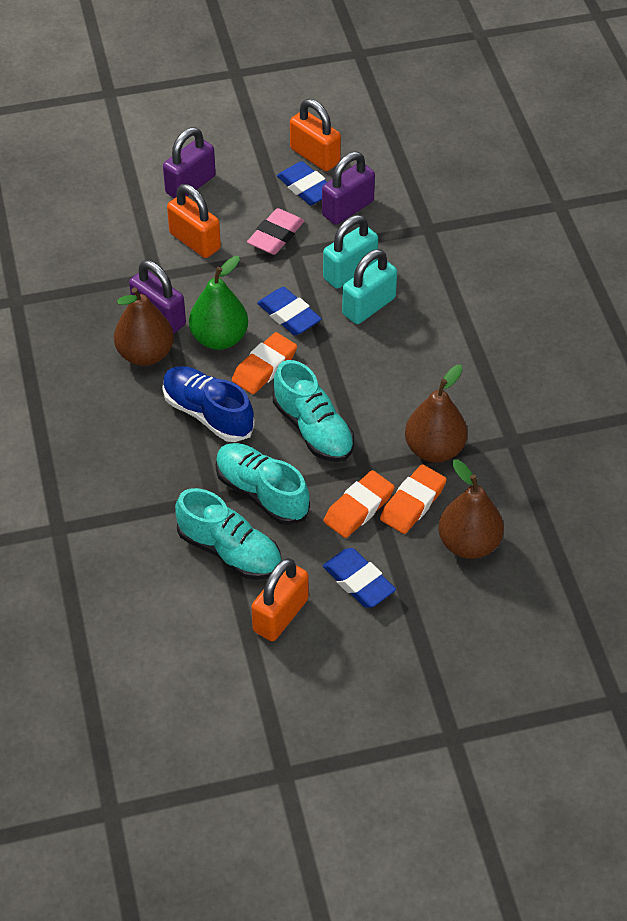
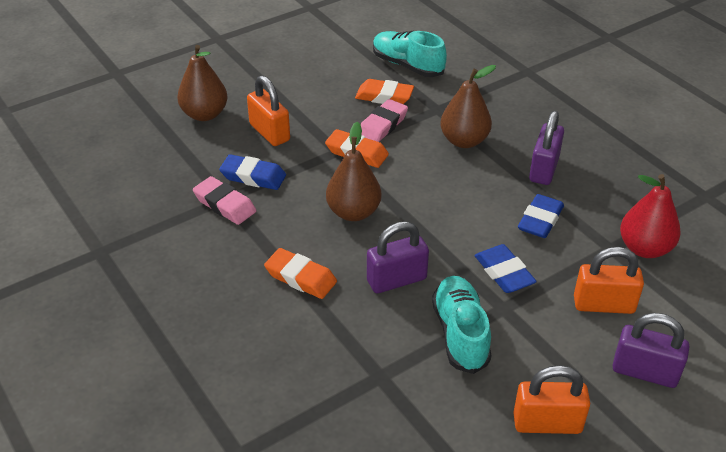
blue shoe: 1 -> 0
green pear: 1 -> 0
pink eraser: 1 -> 2
red pear: 0 -> 1
turquoise padlock: 2 -> 0
turquoise shoe: 3 -> 2

